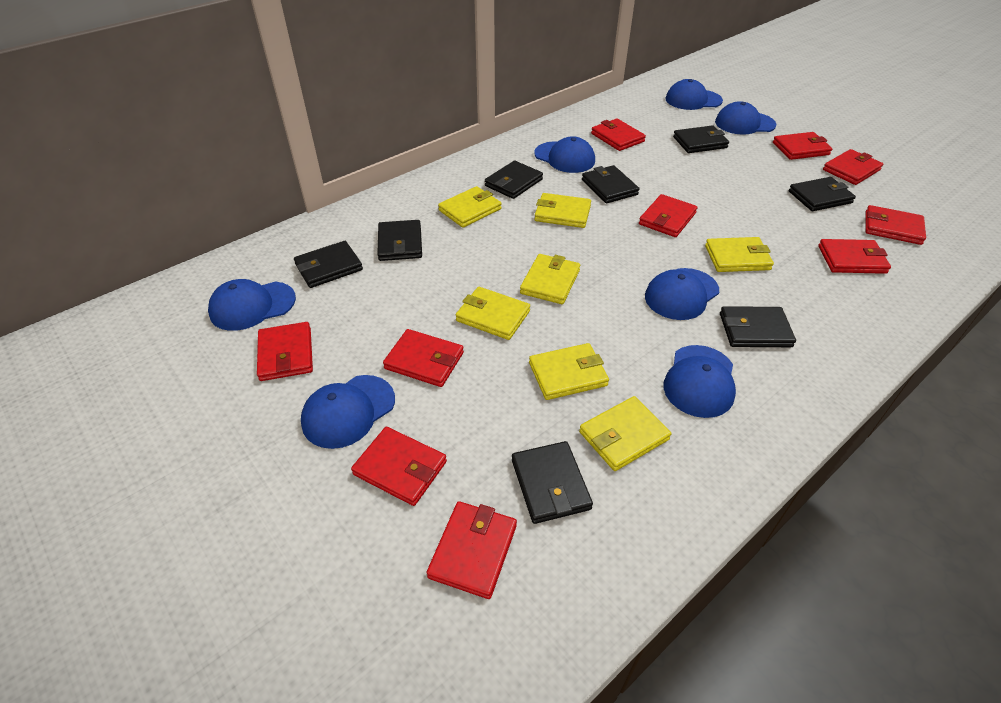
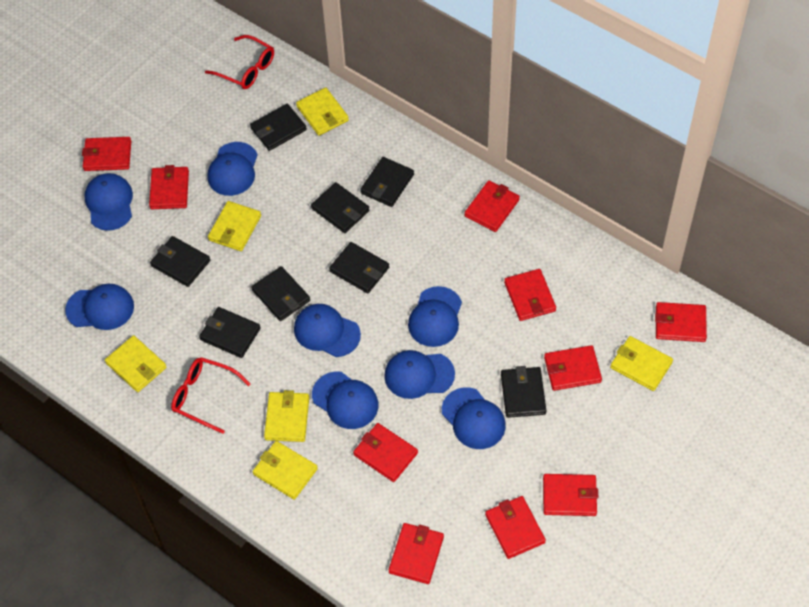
blue cap: 7 -> 8
red glasses: 0 -> 2
yellow wallet: 7 -> 6

